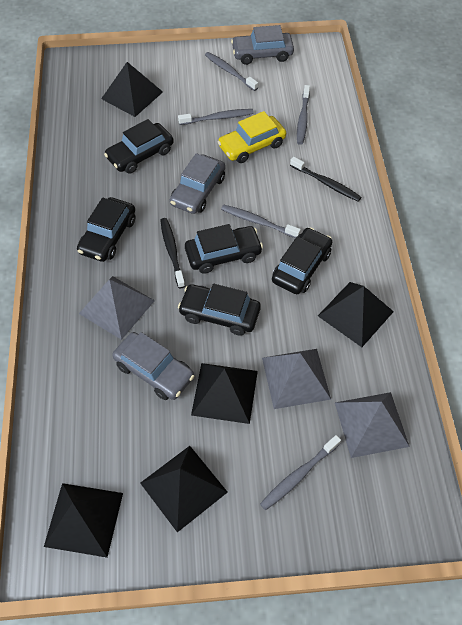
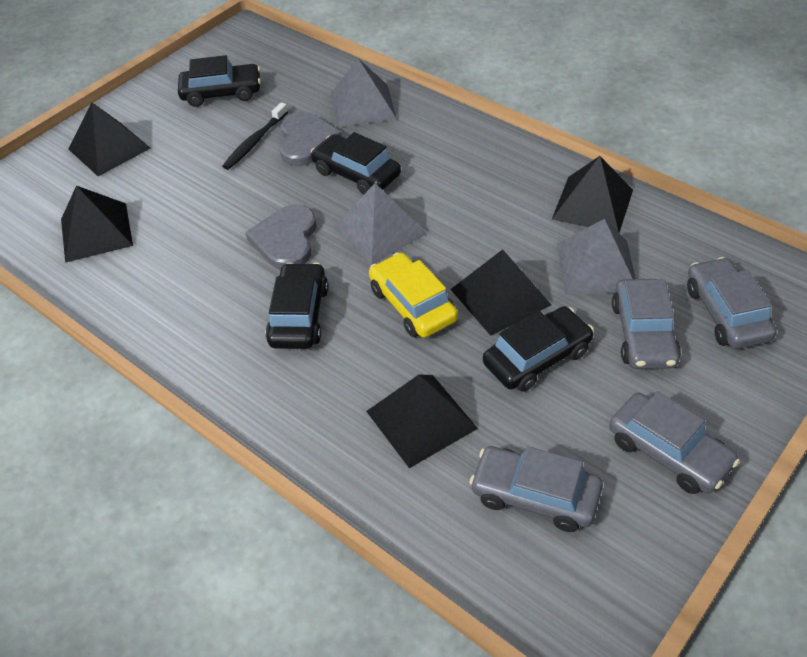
black car: 5 -> 4
black toothbrush: 2 -> 1
grey car: 3 -> 4
grey heart: 0 -> 2
grey toothbrush: 5 -> 0

